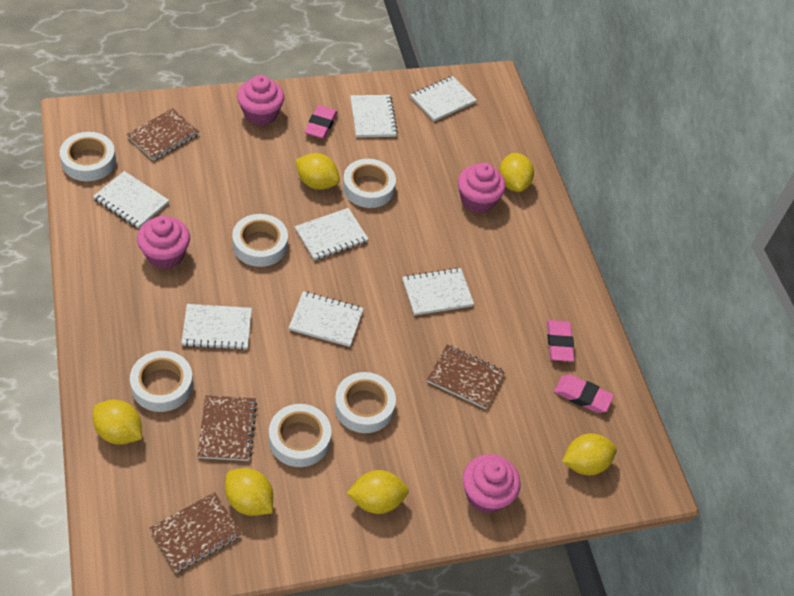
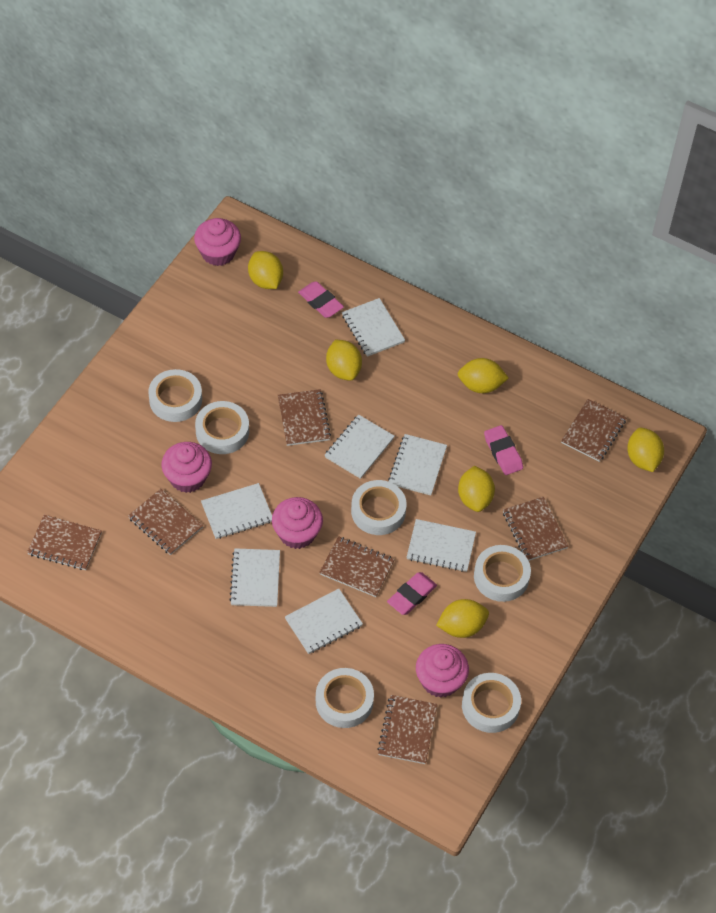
brown notebook: 4 -> 7

